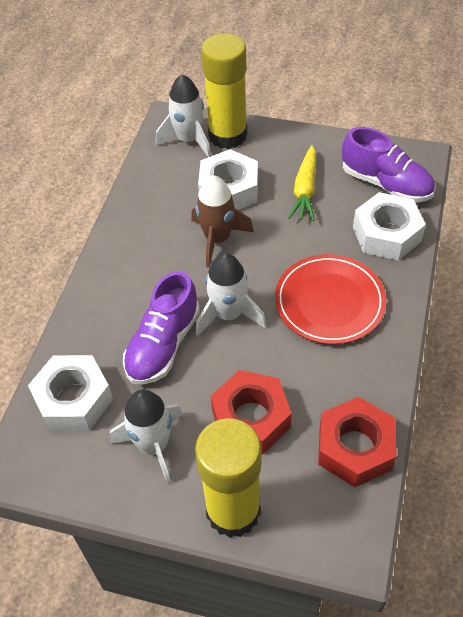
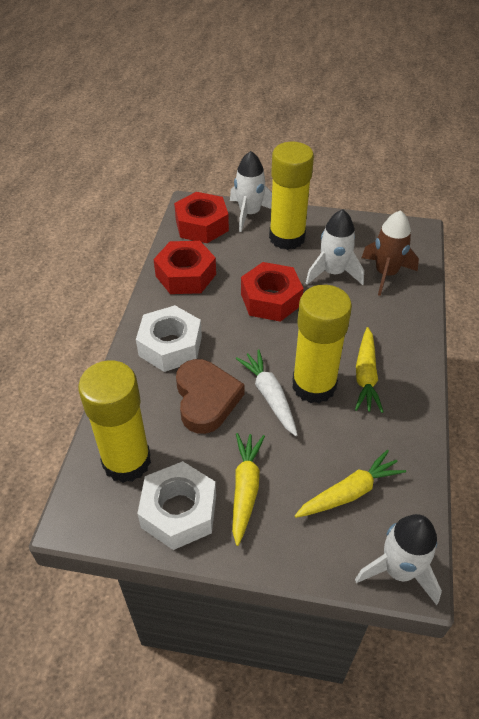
brown heart: 0 -> 1
purple shoe: 2 -> 0
red nut: 2 -> 3
red plate: 1 -> 0
white carrot: 0 -> 1
white nut: 3 -> 2
yellow carrot: 1 -> 3
yellow glue stick: 2 -> 3

